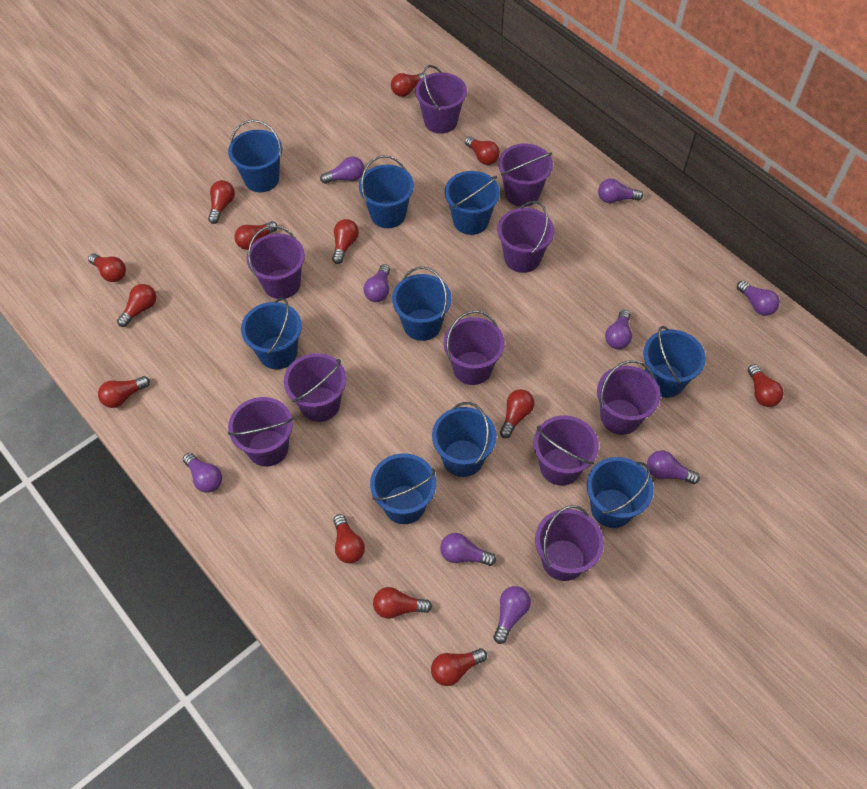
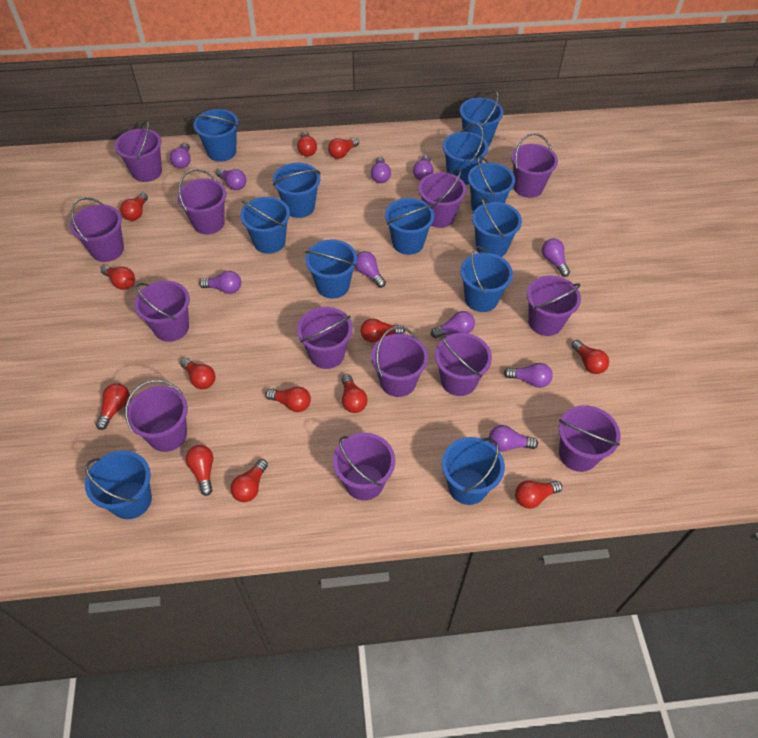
blue bucket: 9 -> 12
purple bucket: 10 -> 13
purple light bulb: 9 -> 10

